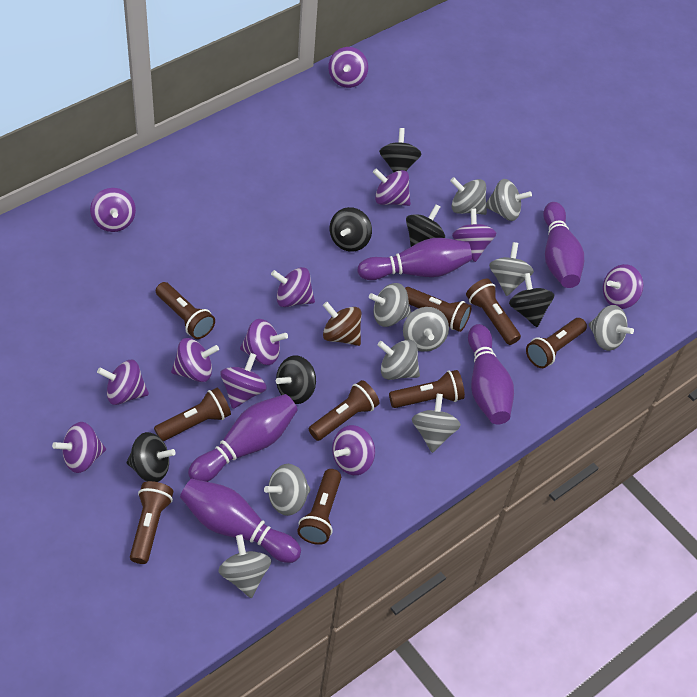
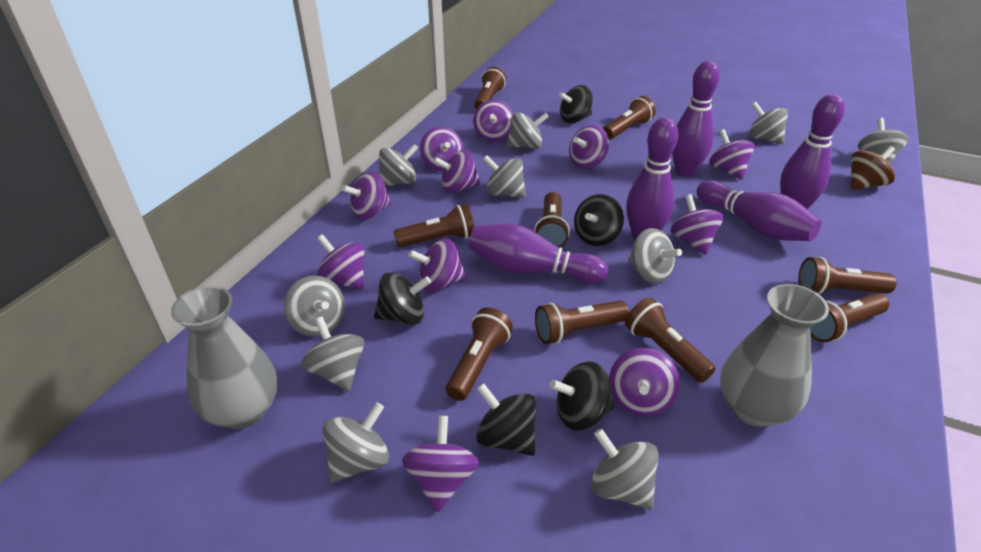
black spinning top: 6 -> 5
grey vase: 0 -> 2
purple spinning top: 12 -> 11

